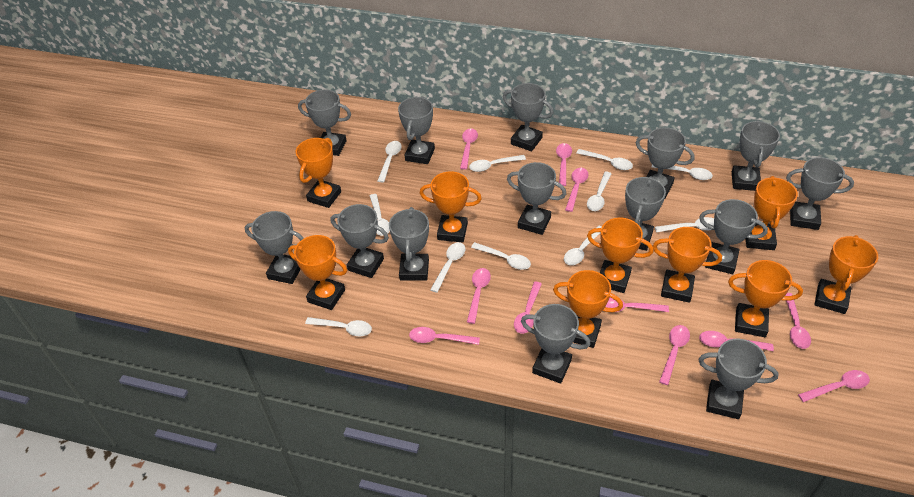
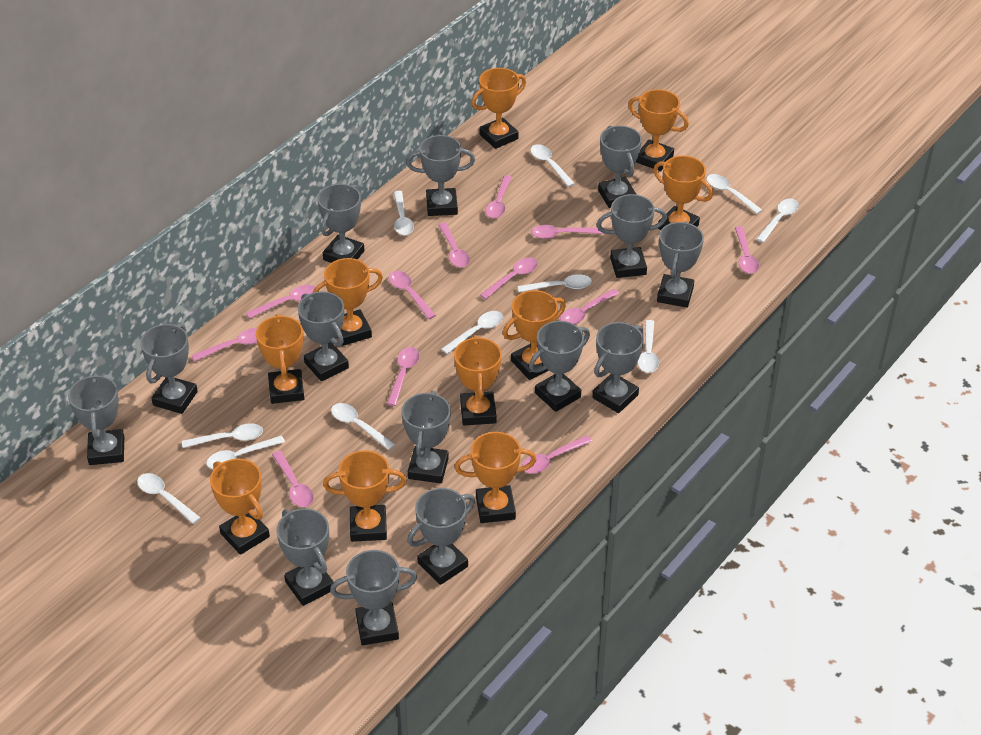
orange trophy: 9 -> 10
pink spoon: 11 -> 12

